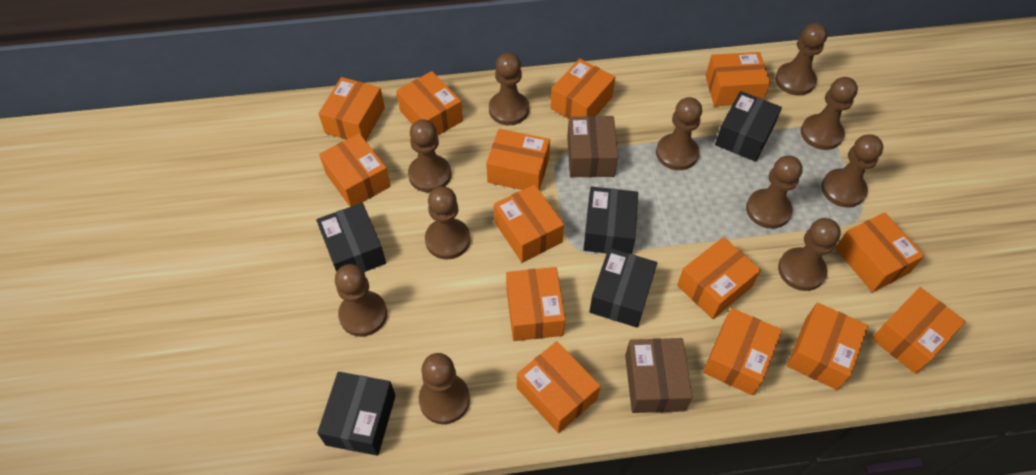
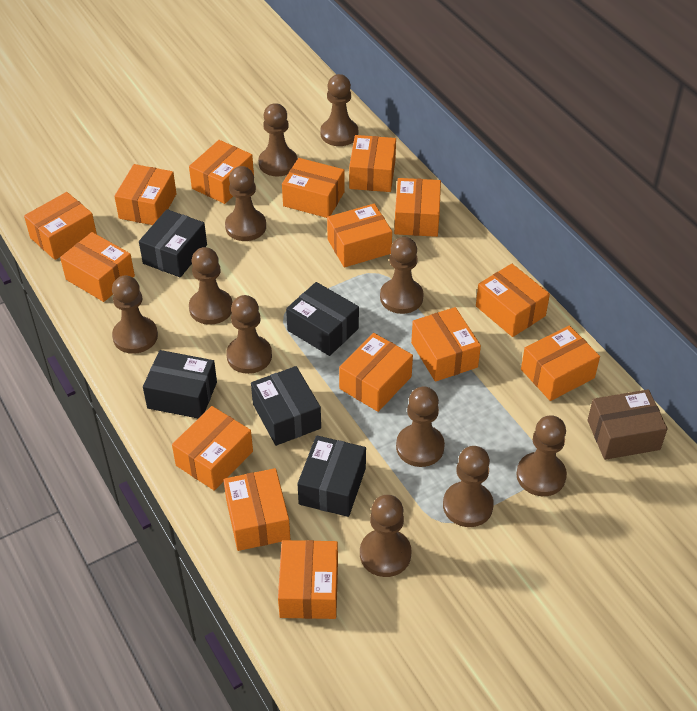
brown box: 2 -> 1
orange box: 14 -> 15

